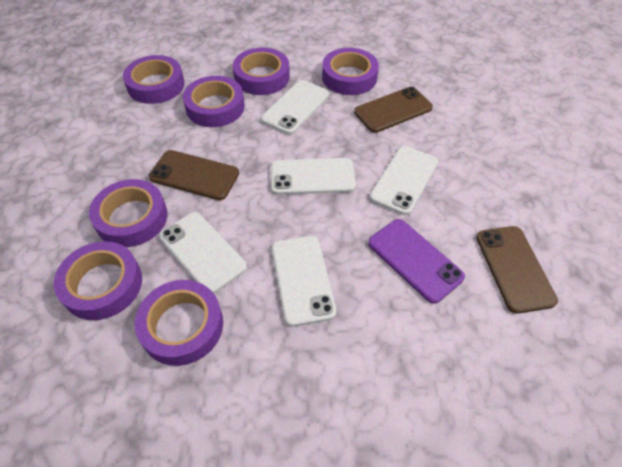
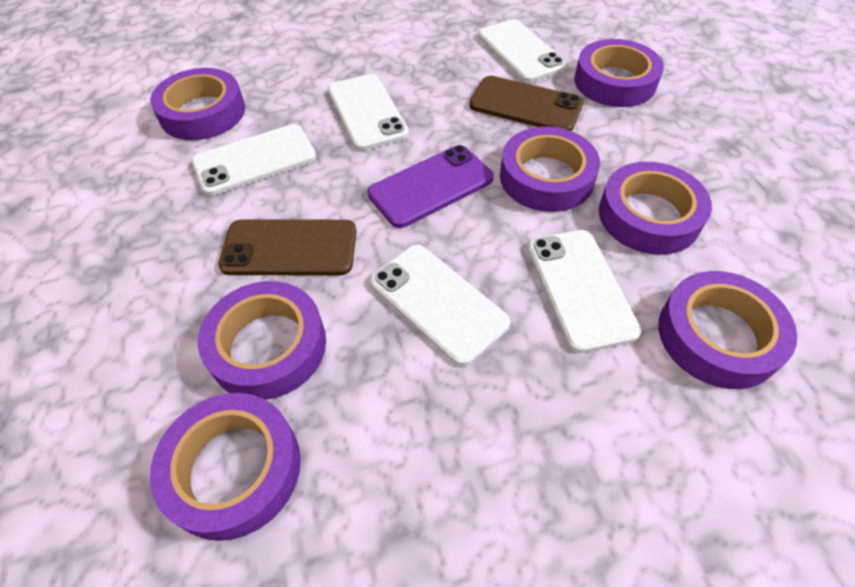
brown phone: 3 -> 2

